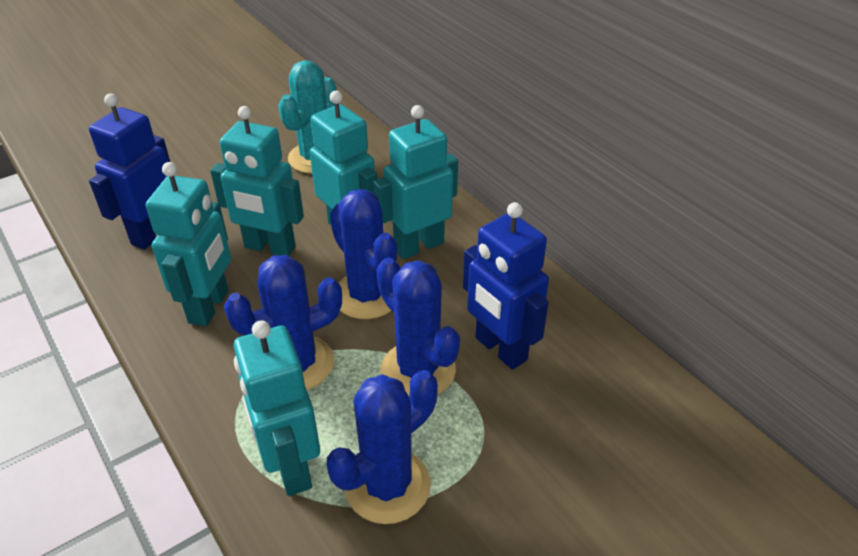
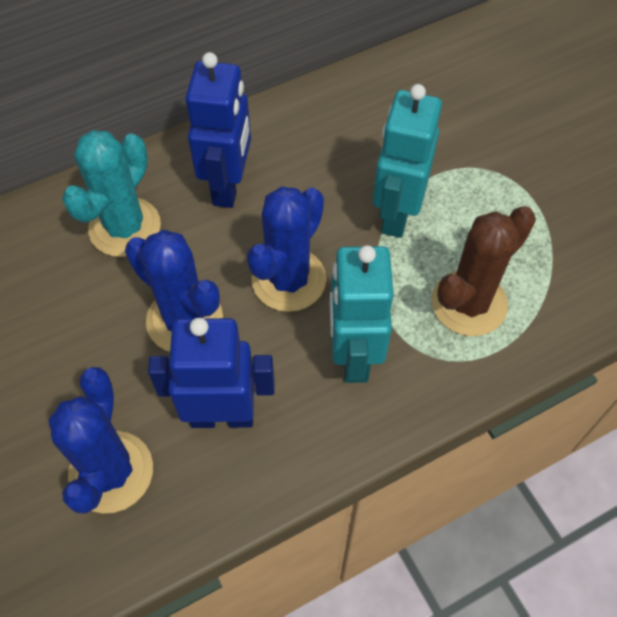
blue cactus: 4 -> 3
brown cactus: 0 -> 1
turquoise robot: 5 -> 2

